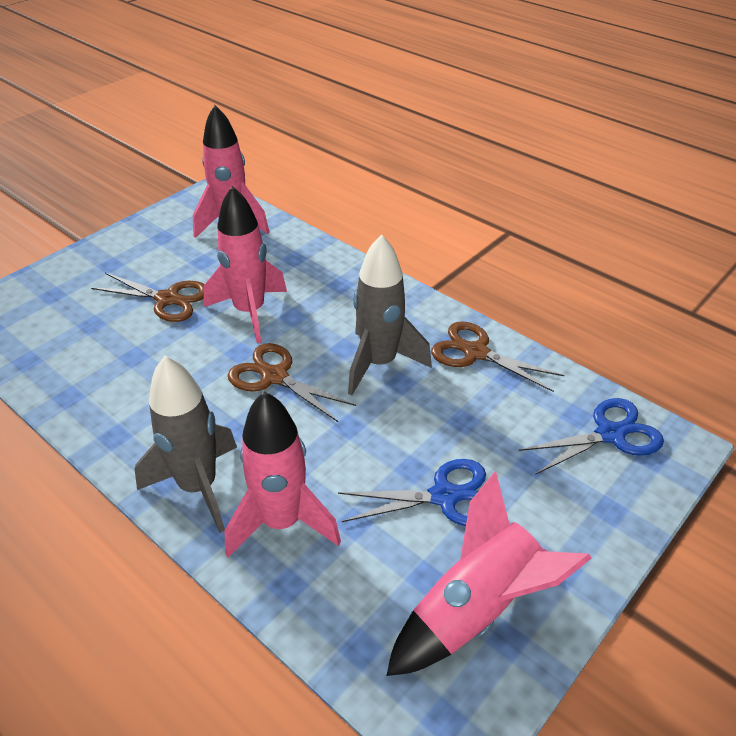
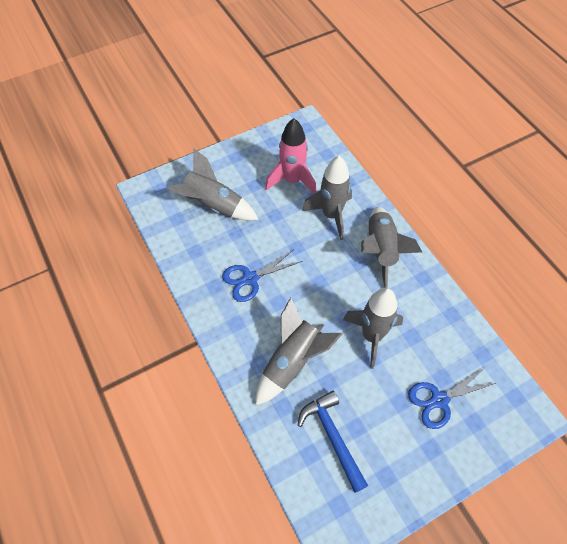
blue hammer: 0 -> 1
brown scissors: 3 -> 0
grey rocket: 2 -> 5
pink rocket: 4 -> 1

